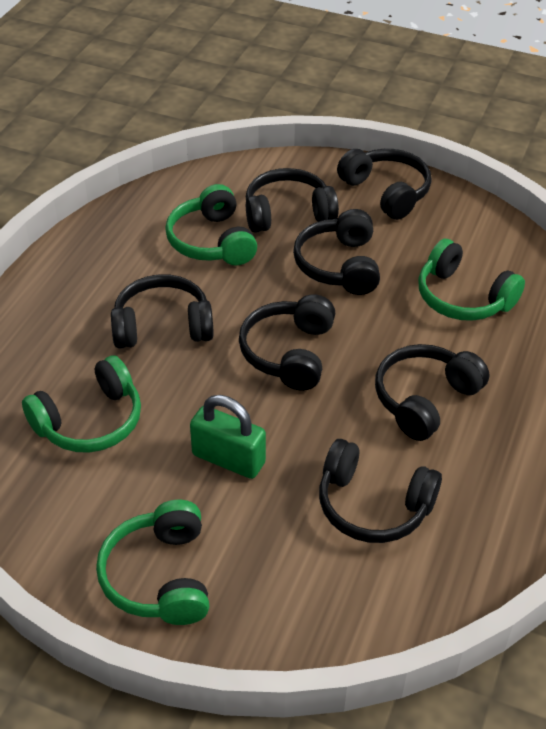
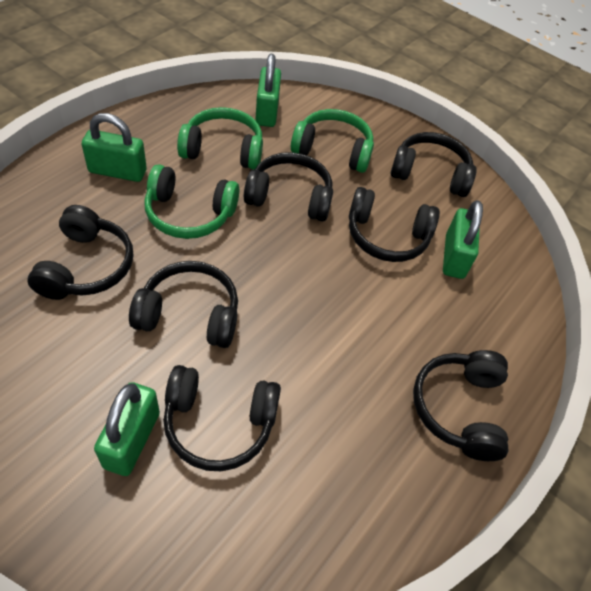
green headphones: 4 -> 3
green padlock: 1 -> 4

